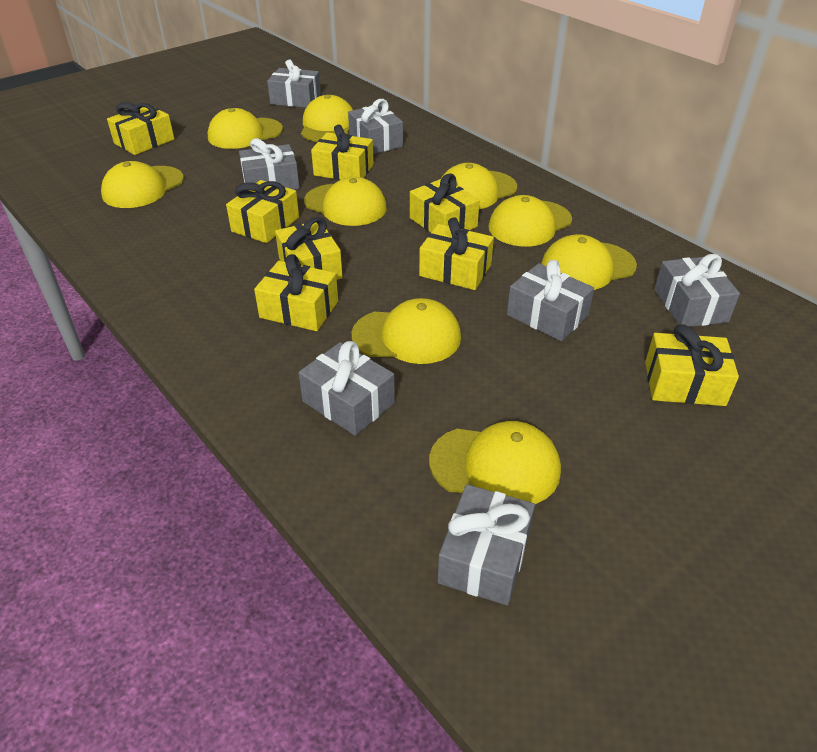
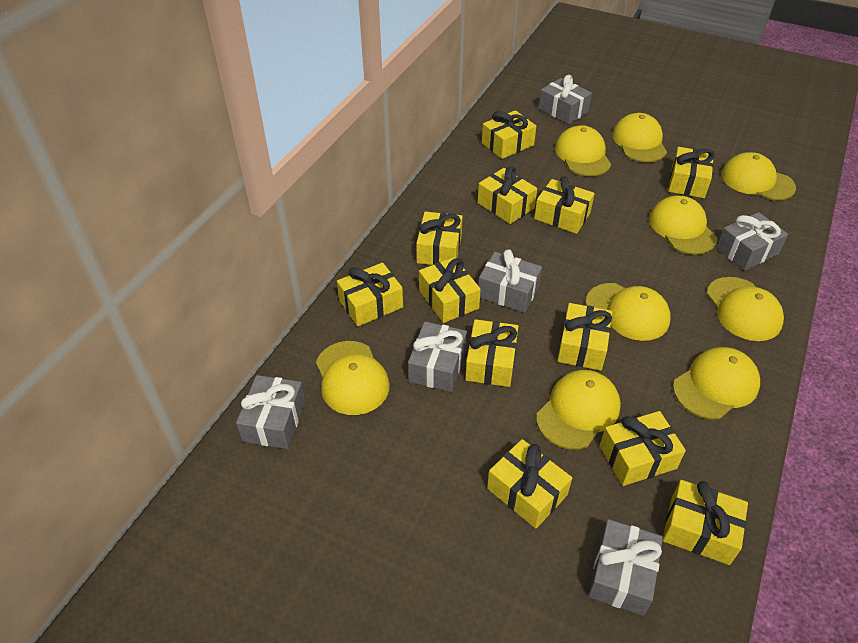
grey gift: 7 -> 6
yellow gift: 8 -> 12

